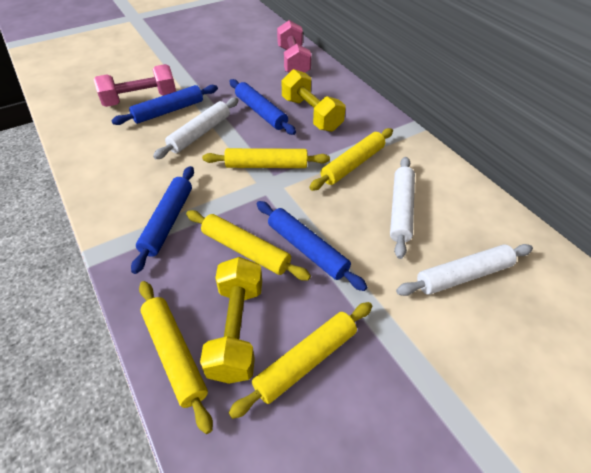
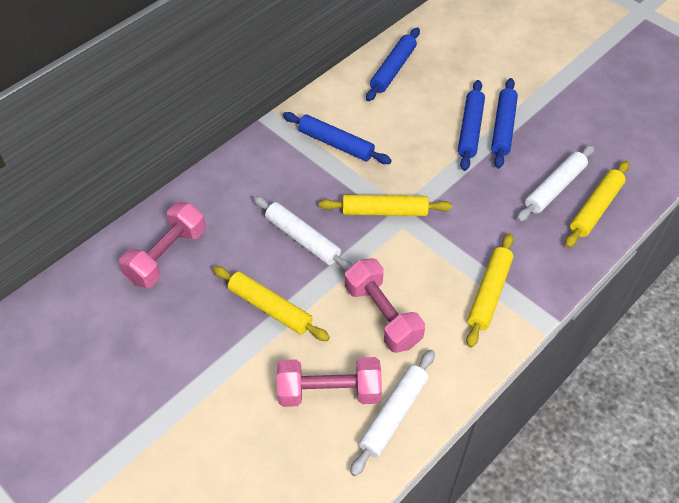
pink dumbbell: 2 -> 3
yellow dumbbell: 2 -> 0
yellow rolling pin: 5 -> 4

